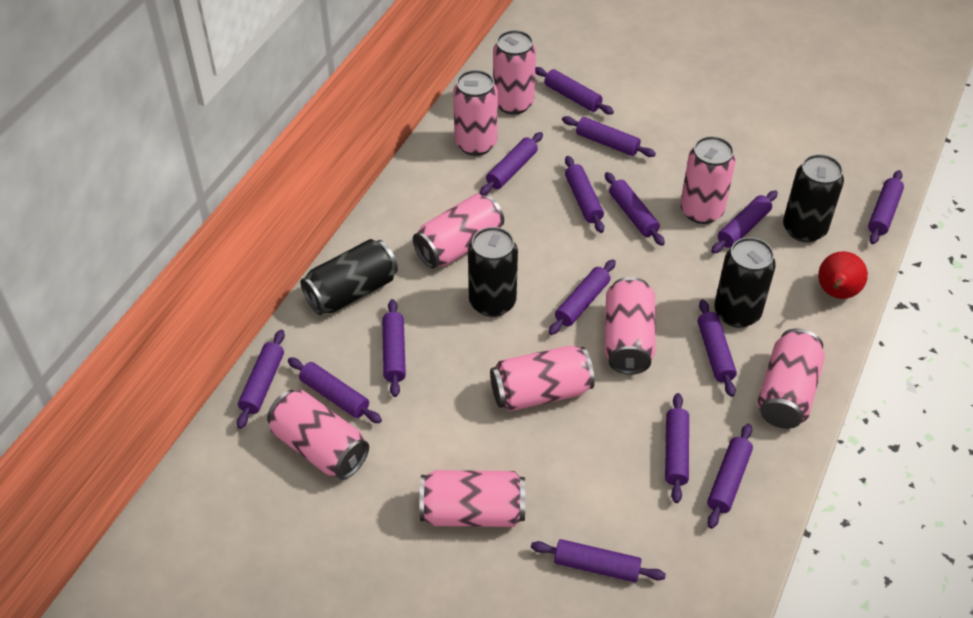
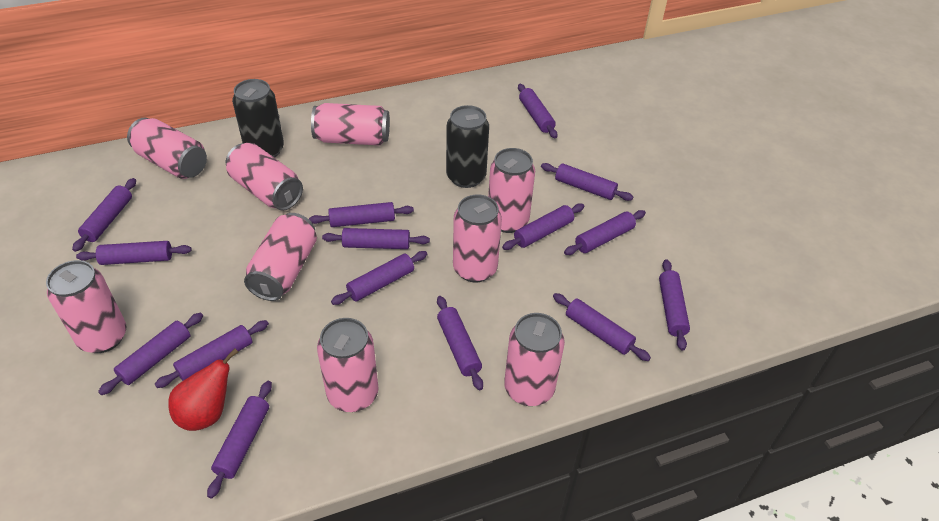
black can: 4 -> 2

